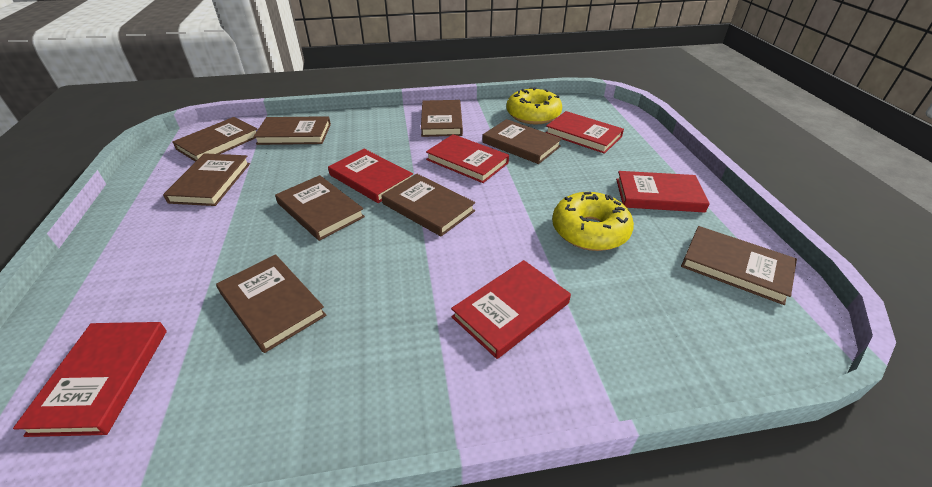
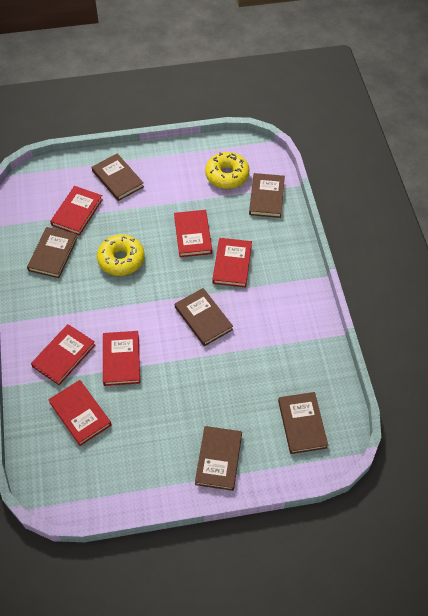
brown book: 9 -> 6

